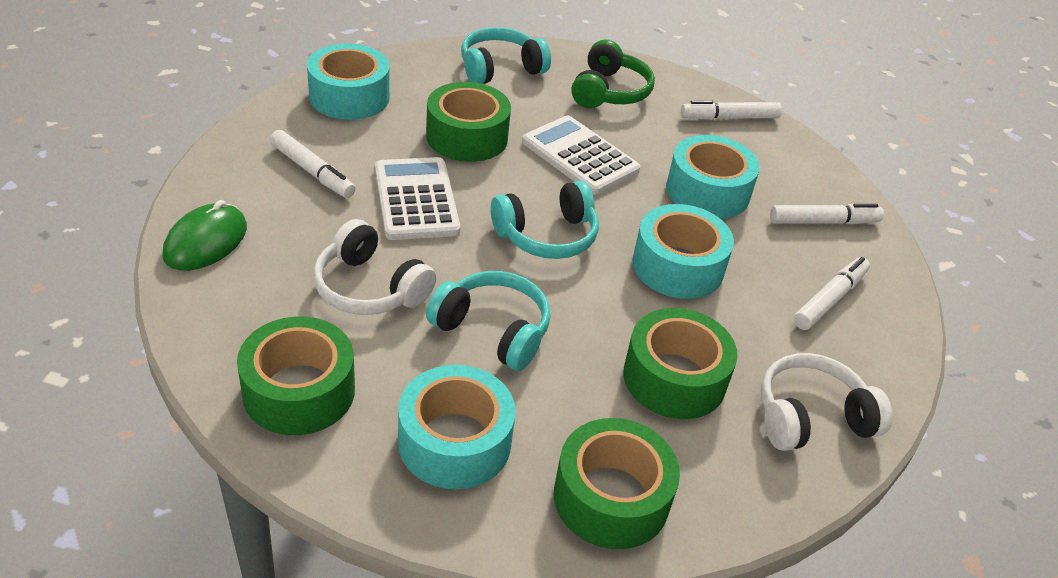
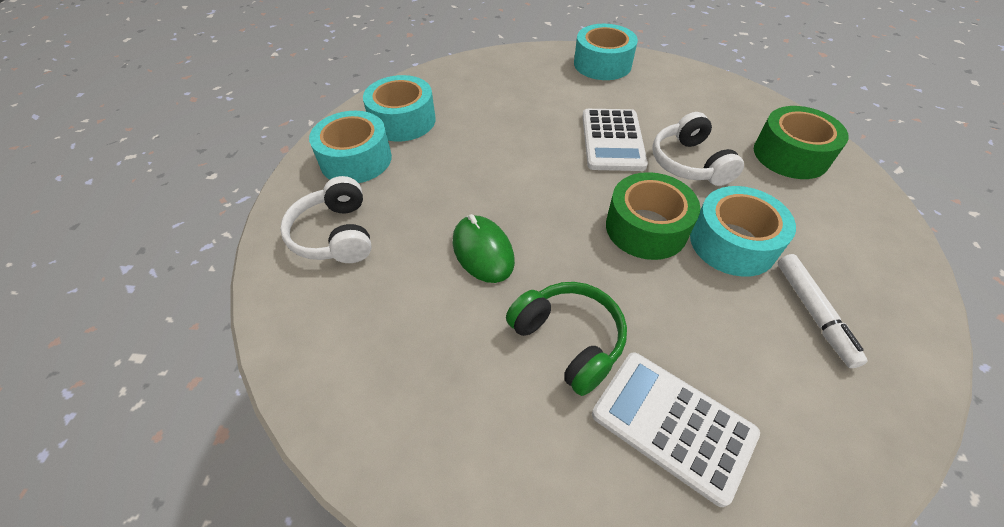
green tape: 4 -> 2
turquoise headphones: 3 -> 0
white marker: 4 -> 1

